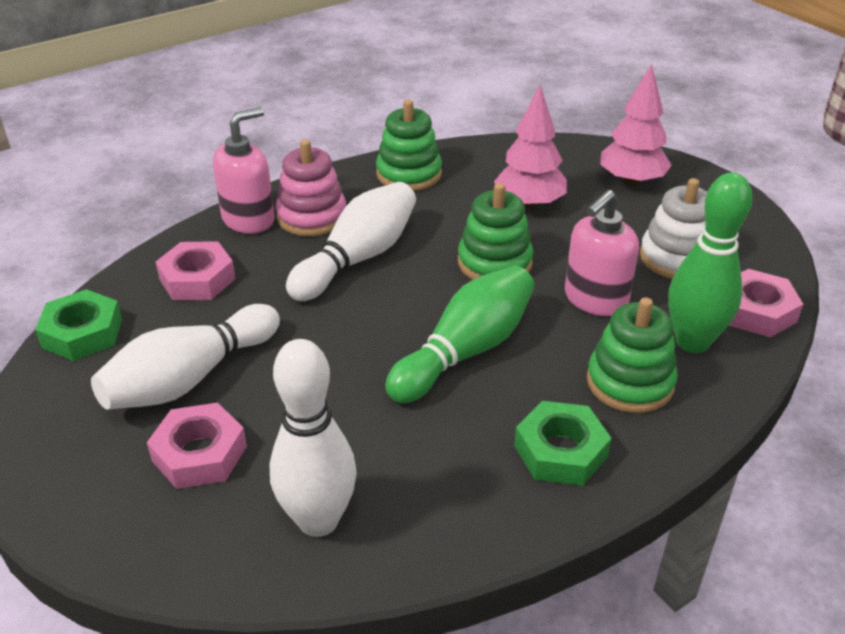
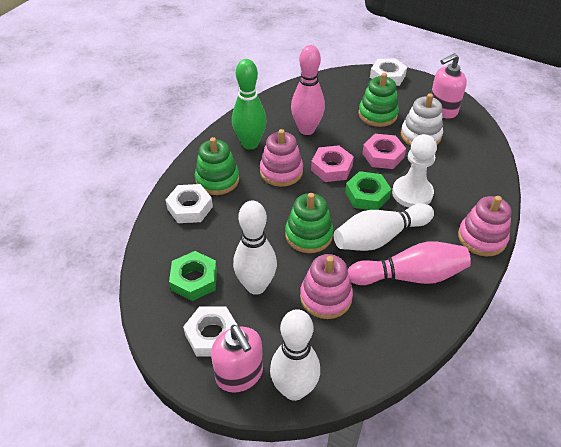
green bowling pin: 2 -> 1
pink bowling pin: 0 -> 2
pink nut: 3 -> 2
pink stacking toy: 1 -> 3
pink tree: 2 -> 0
white nut: 0 -> 3
white pawn: 0 -> 1

